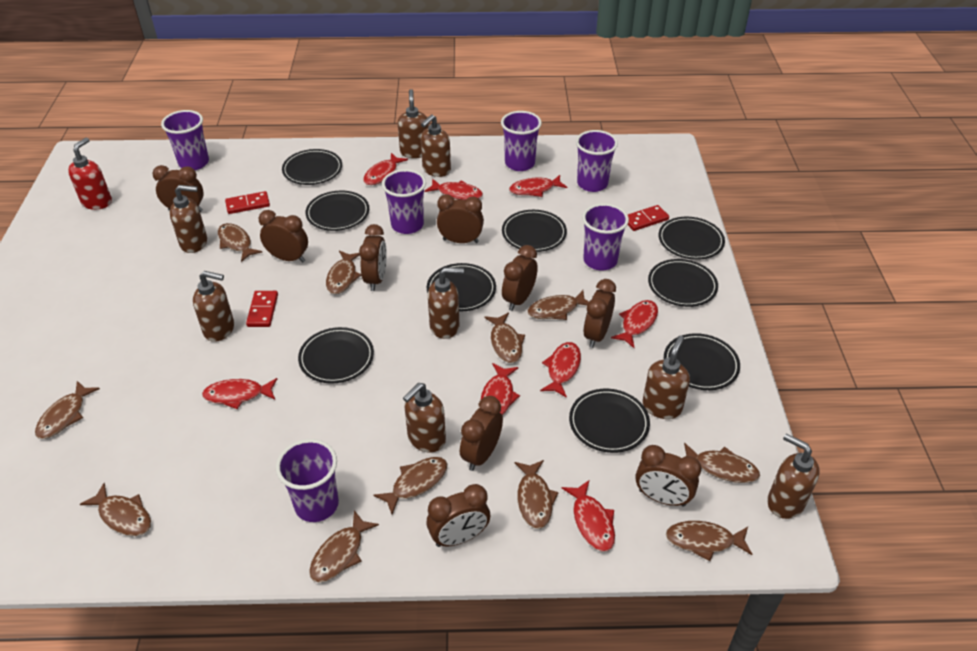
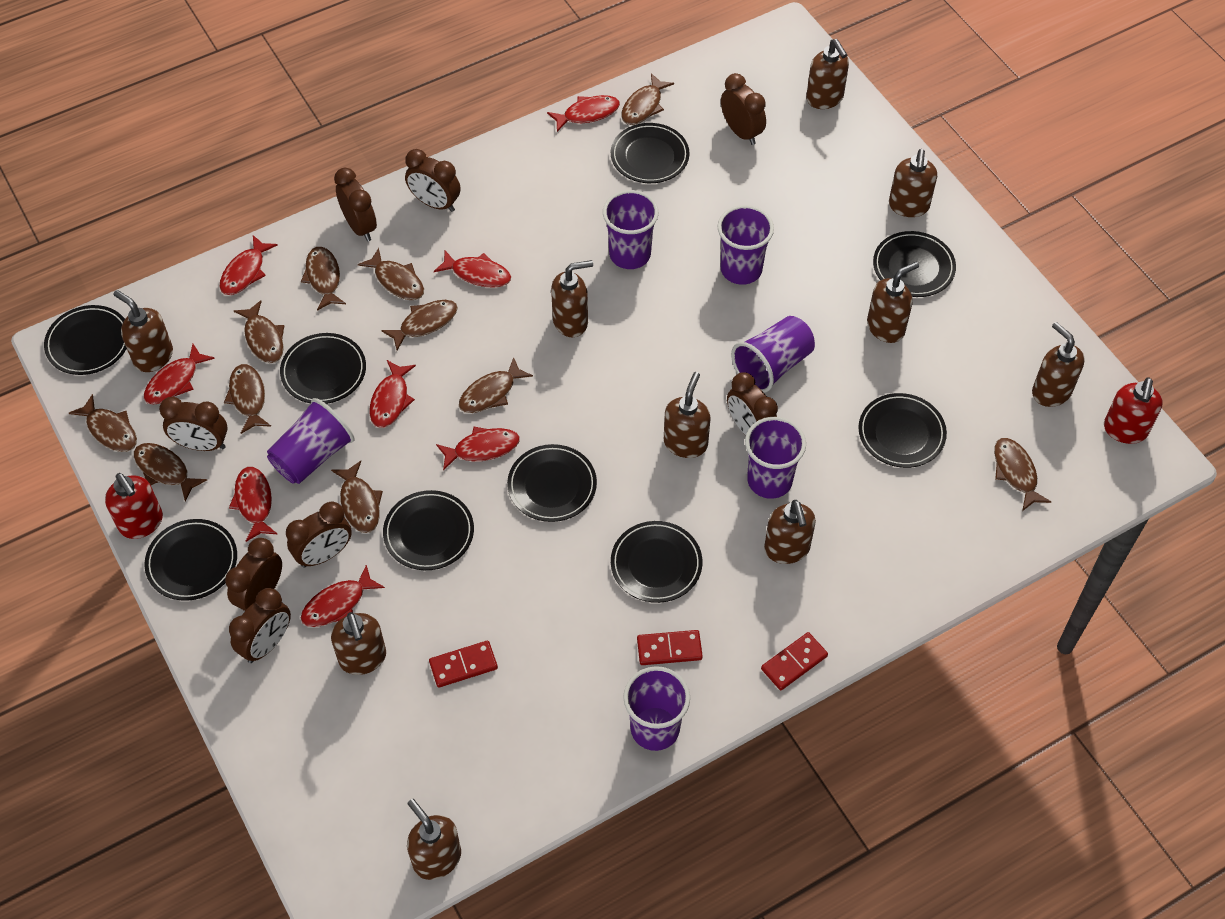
brown clock: 9 -> 8
brown soap dispenser: 8 -> 10
red soap dispenser: 1 -> 2

